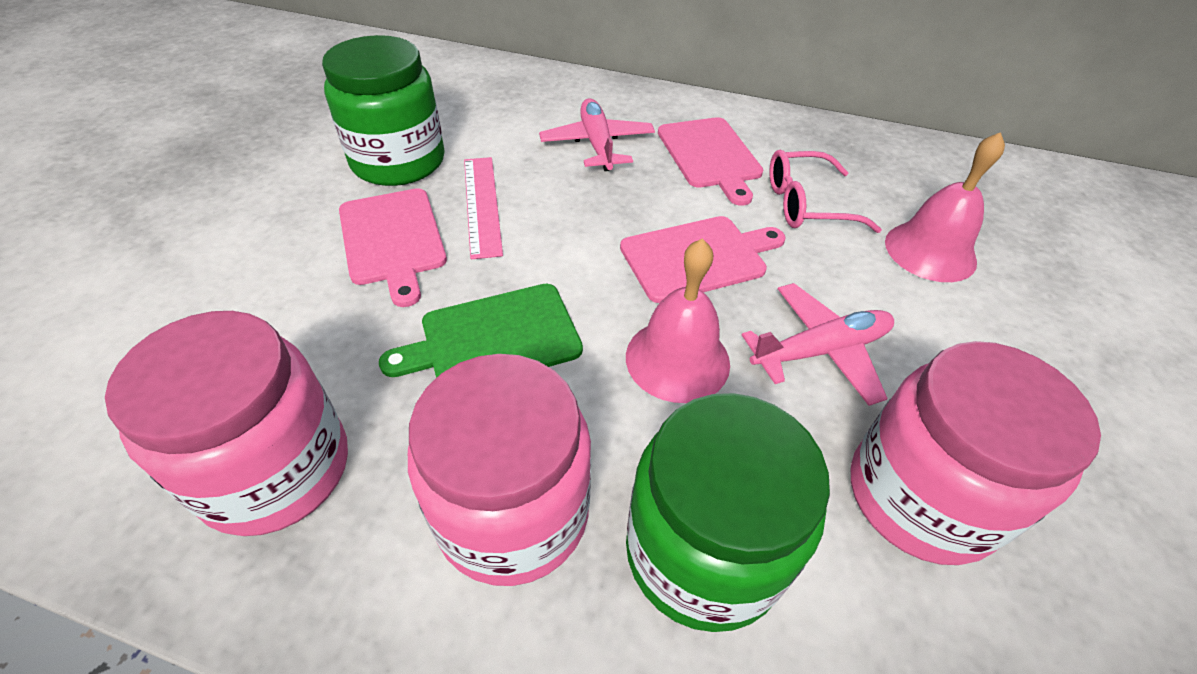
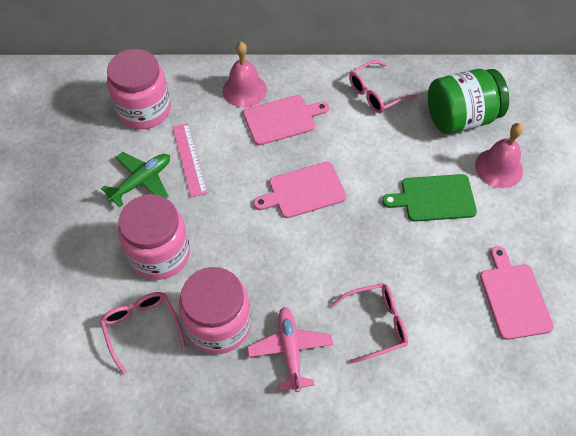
green jar: 2 -> 1
green plane: 0 -> 1
pink glasses: 1 -> 3
pink plane: 2 -> 1

